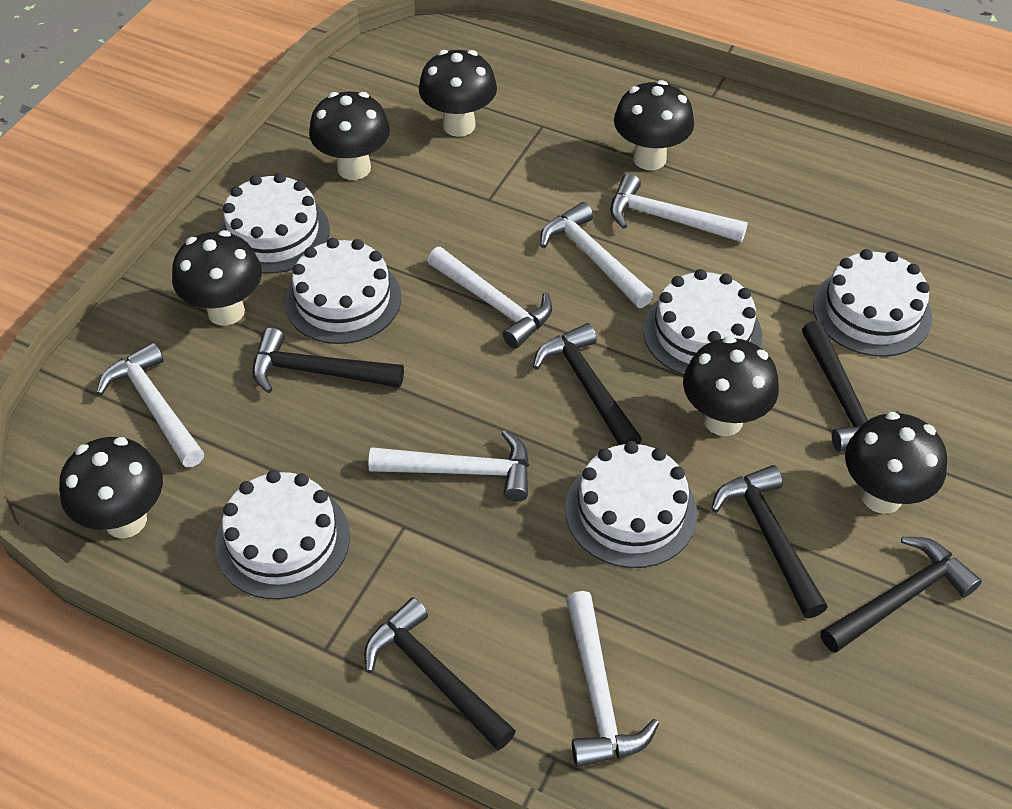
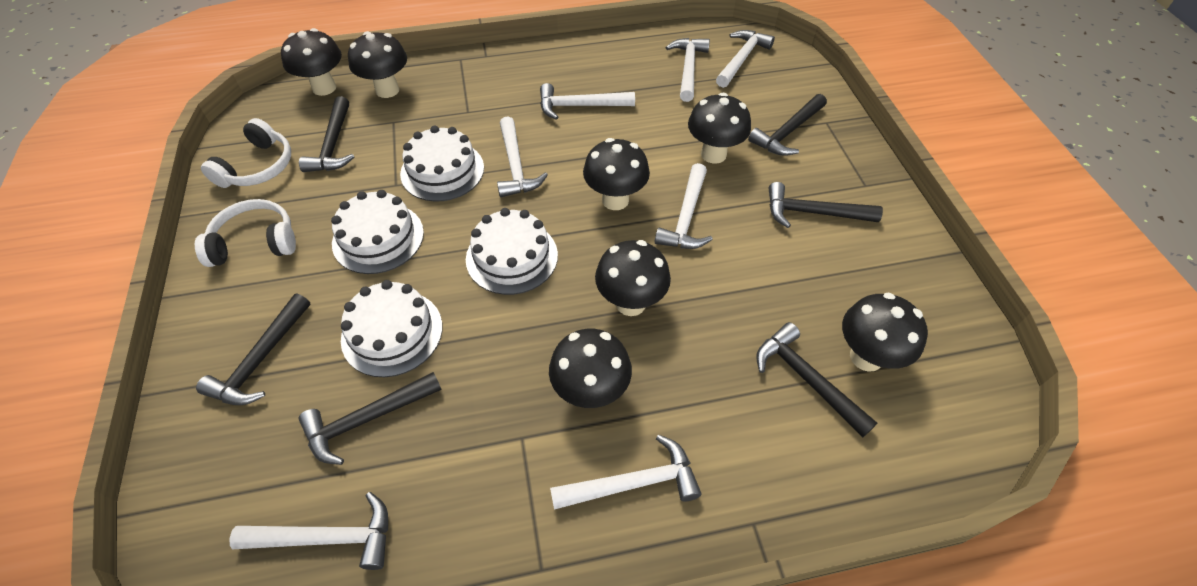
white cake: 6 -> 4
white hammer: 6 -> 7
white headphones: 0 -> 2

